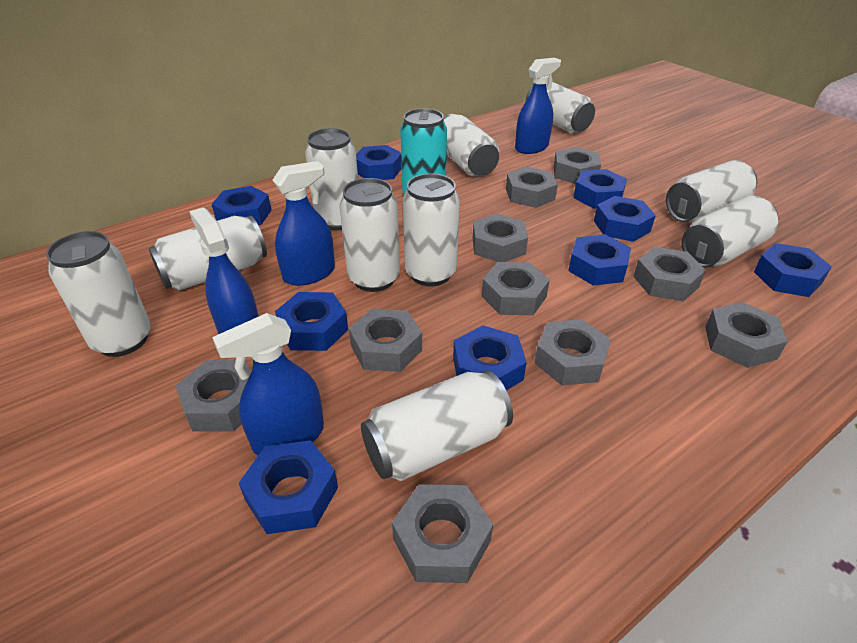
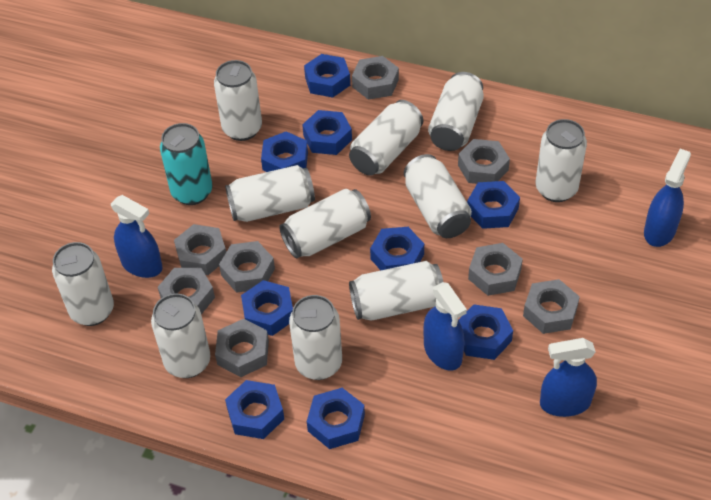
grey nut: 10 -> 8
white can: 10 -> 11

